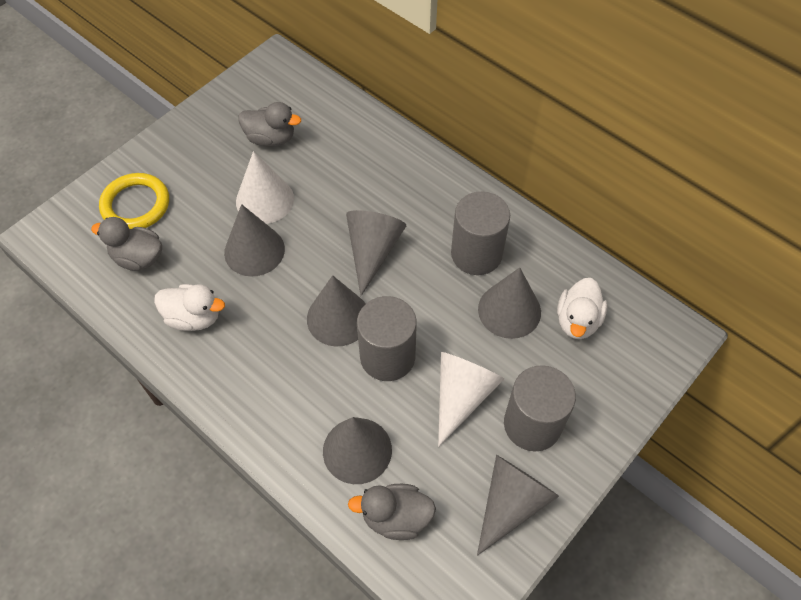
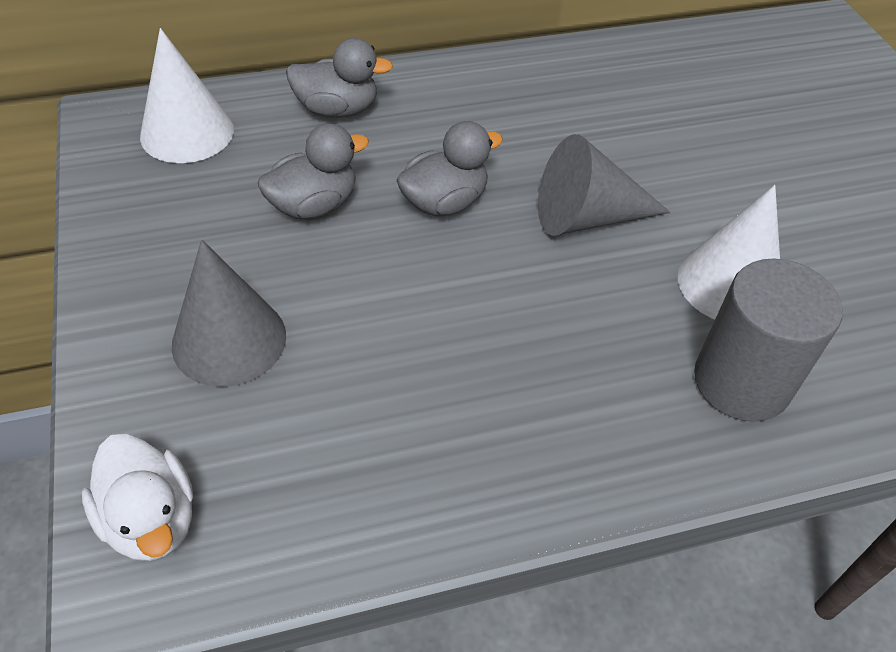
grey cone: 6 -> 2
grey cylinder: 3 -> 1
white duck: 2 -> 1
yellow ring: 1 -> 0

